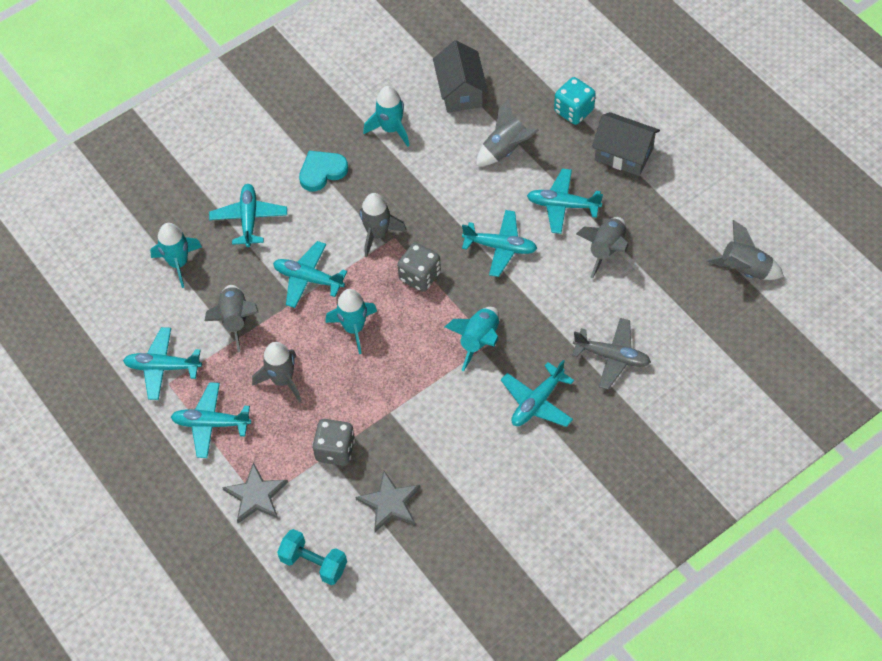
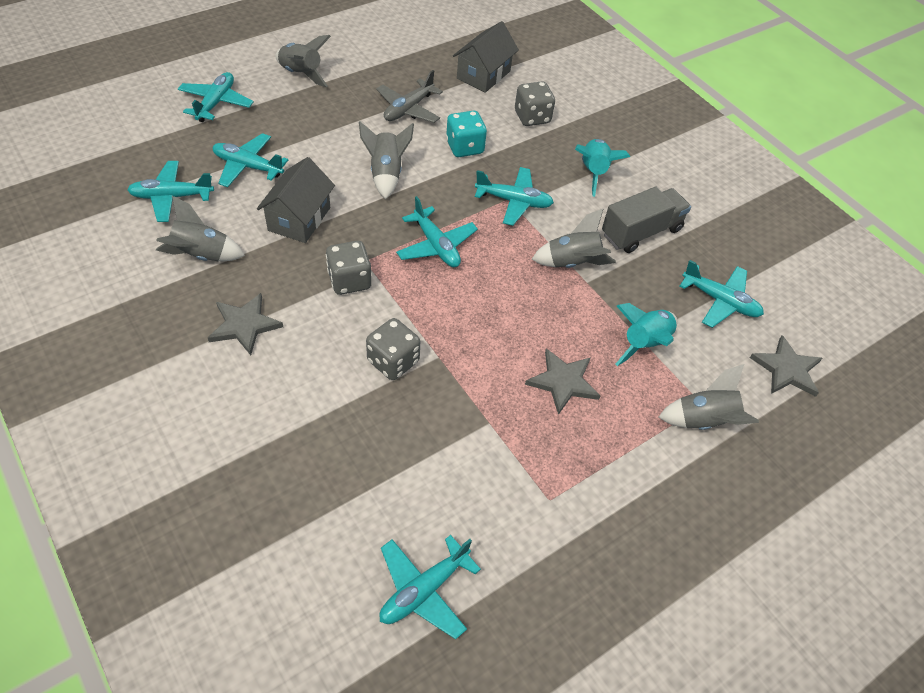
grey dice: 2 -> 3
grey rocket: 6 -> 5
grey star: 2 -> 3
grey truck: 0 -> 1
turquoise dumbbell: 1 -> 0
turquoise heart: 1 -> 0
turquoise rocket: 4 -> 2

